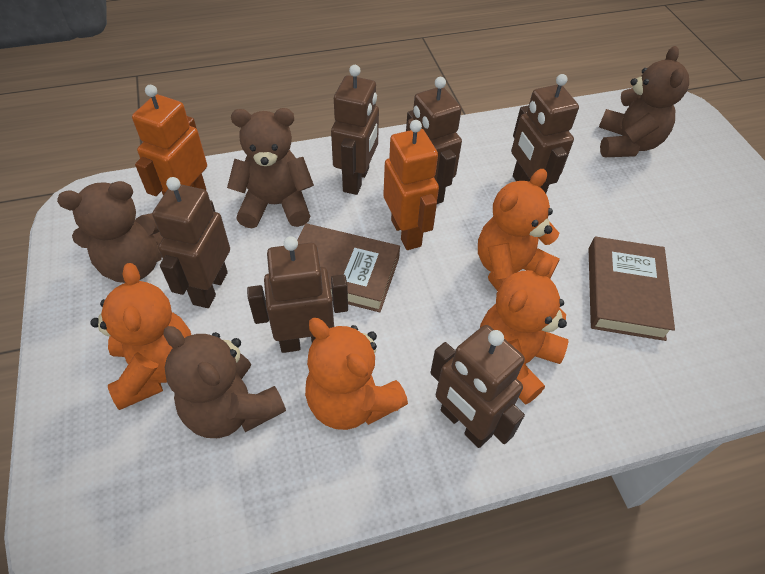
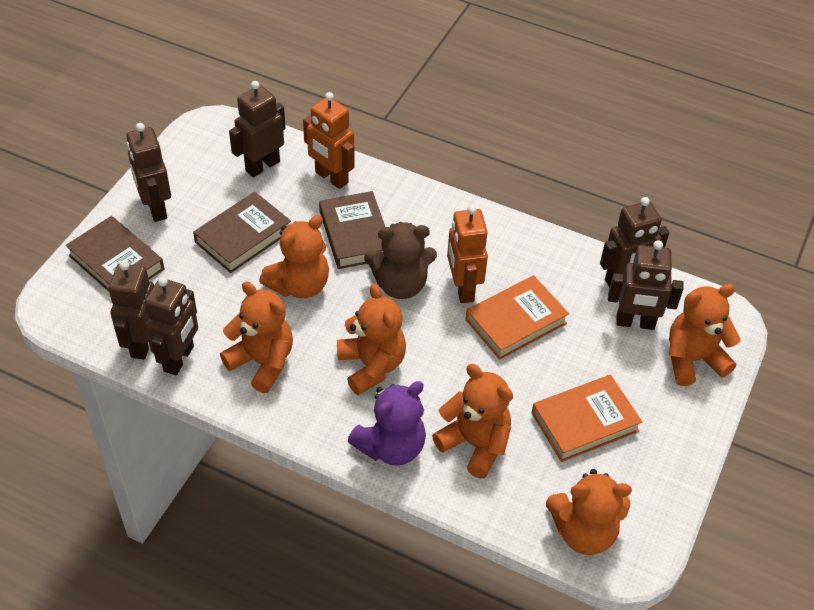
brown book: 2 -> 3
brown teddy bear: 4 -> 1
orange book: 0 -> 2
orange teddy bear: 4 -> 6
purple teddy bear: 0 -> 1

